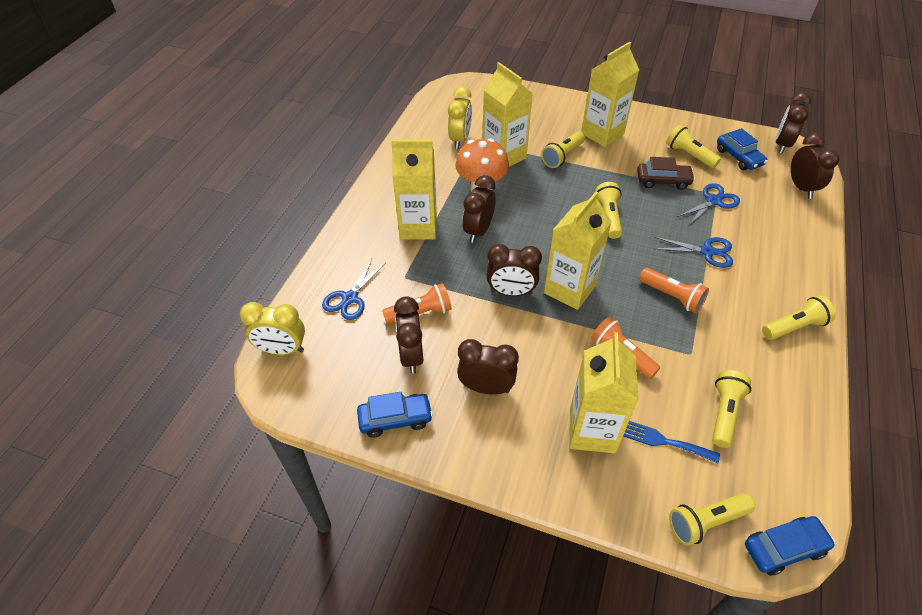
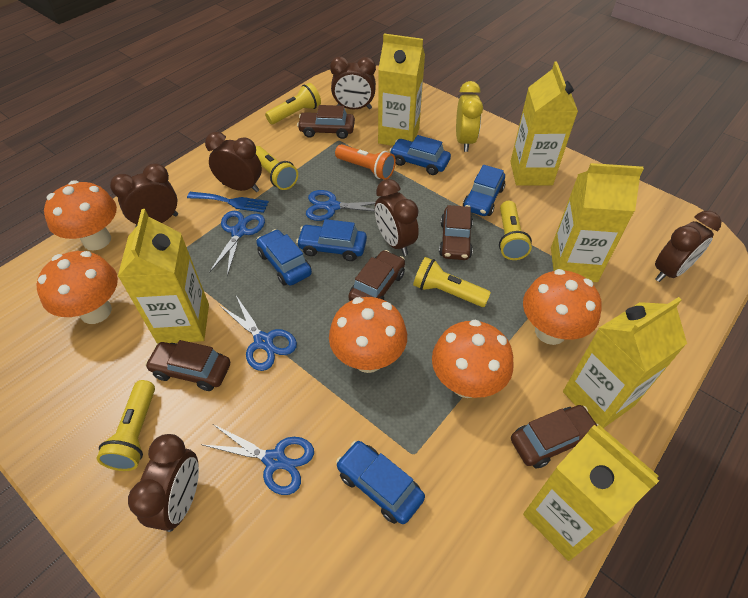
blue car: 3 -> 5
blue scissors: 3 -> 4
brown car: 1 -> 5
orange flashlight: 3 -> 1
orange mushroom: 1 -> 5
yellow carton: 5 -> 6
yellow clock: 2 -> 1
yellow flashlight: 6 -> 5

